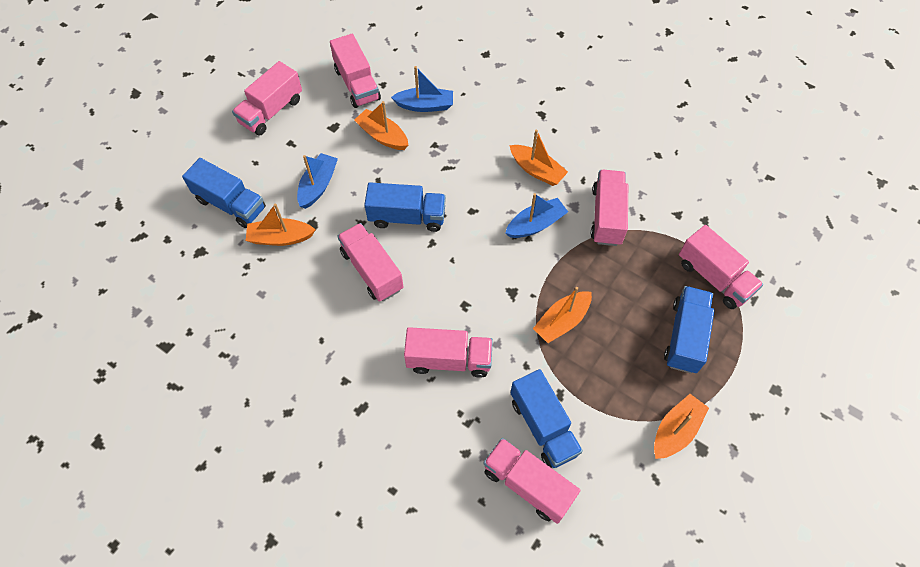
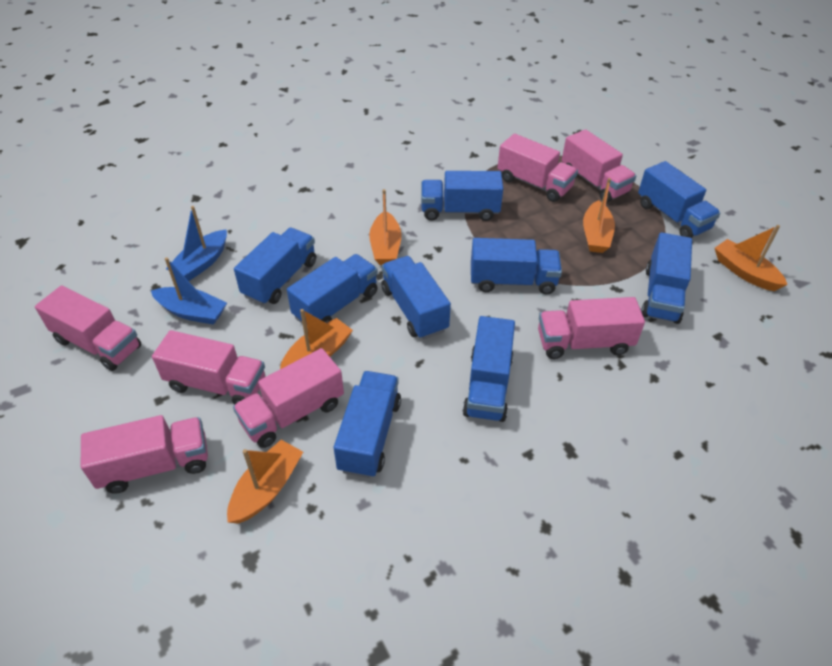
blue boat: 3 -> 2
blue truck: 4 -> 9

